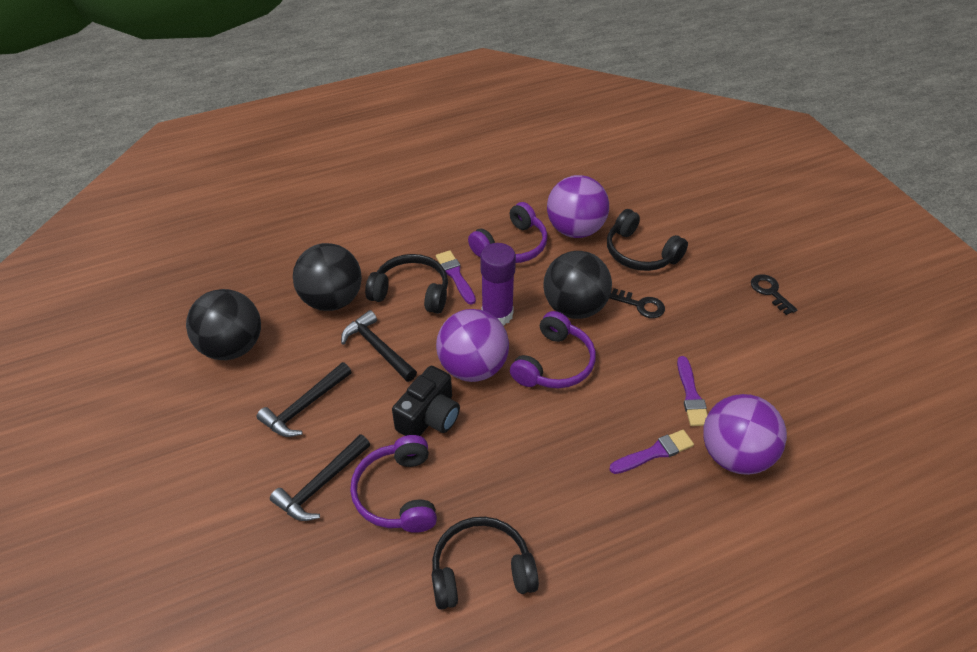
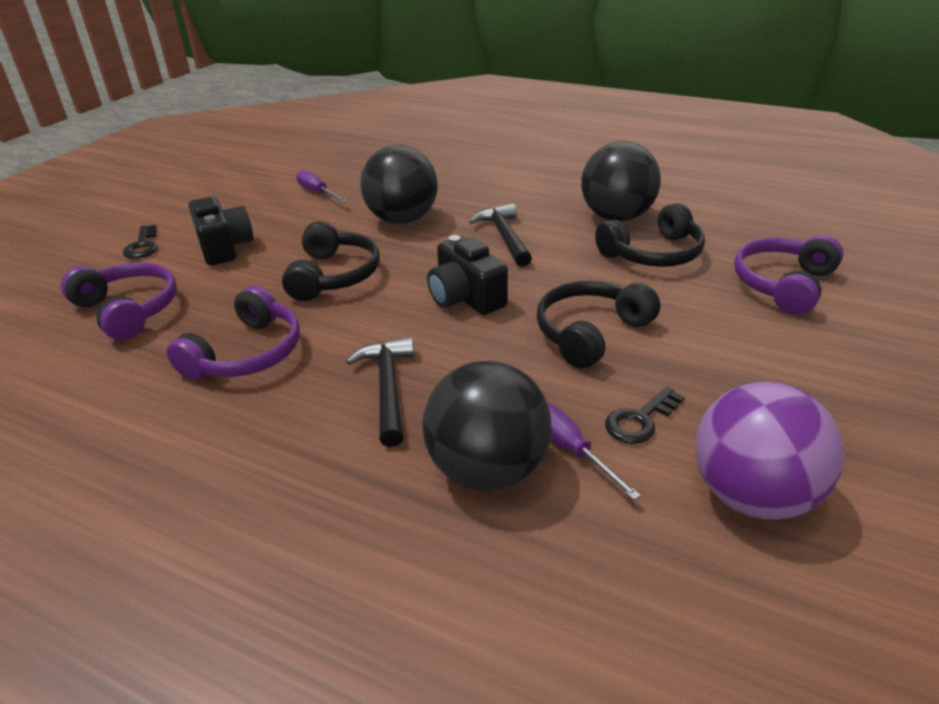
black camera: 1 -> 2
black hammer: 3 -> 2
purple ball: 3 -> 1
purple brush: 3 -> 0
purple glue stick: 1 -> 0
purple screwdriver: 0 -> 2

